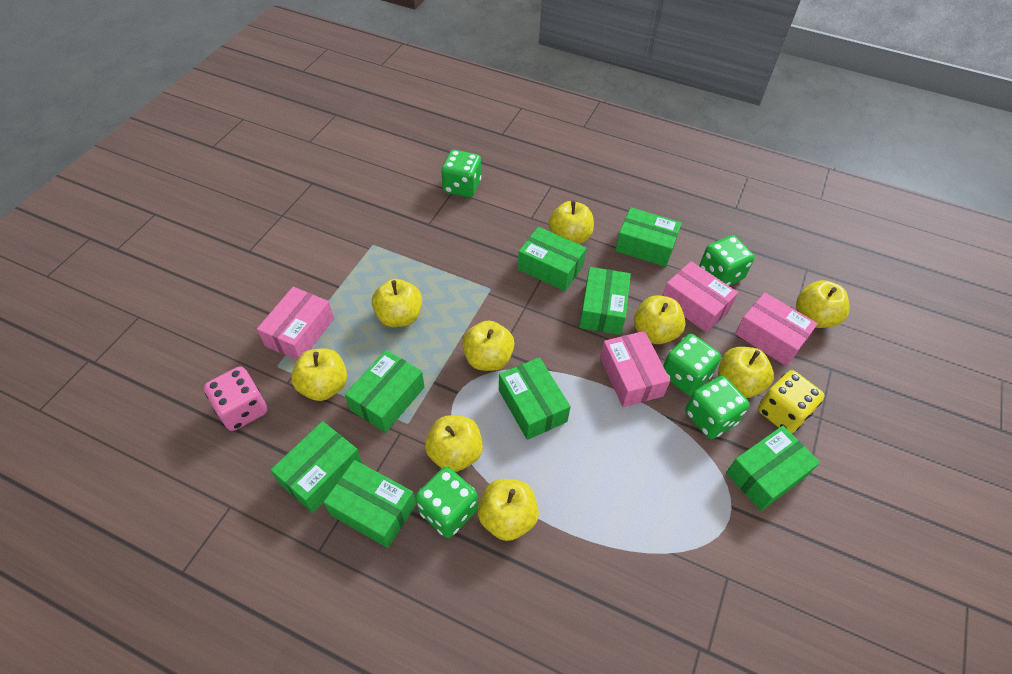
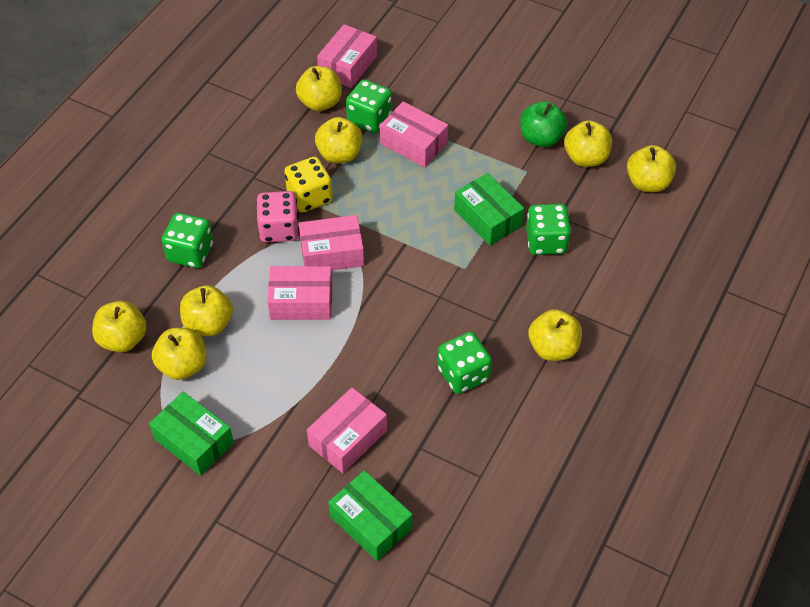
green apple: 0 -> 1
green box: 8 -> 3
green dice: 5 -> 4
pink box: 4 -> 5
yellow apple: 9 -> 8

